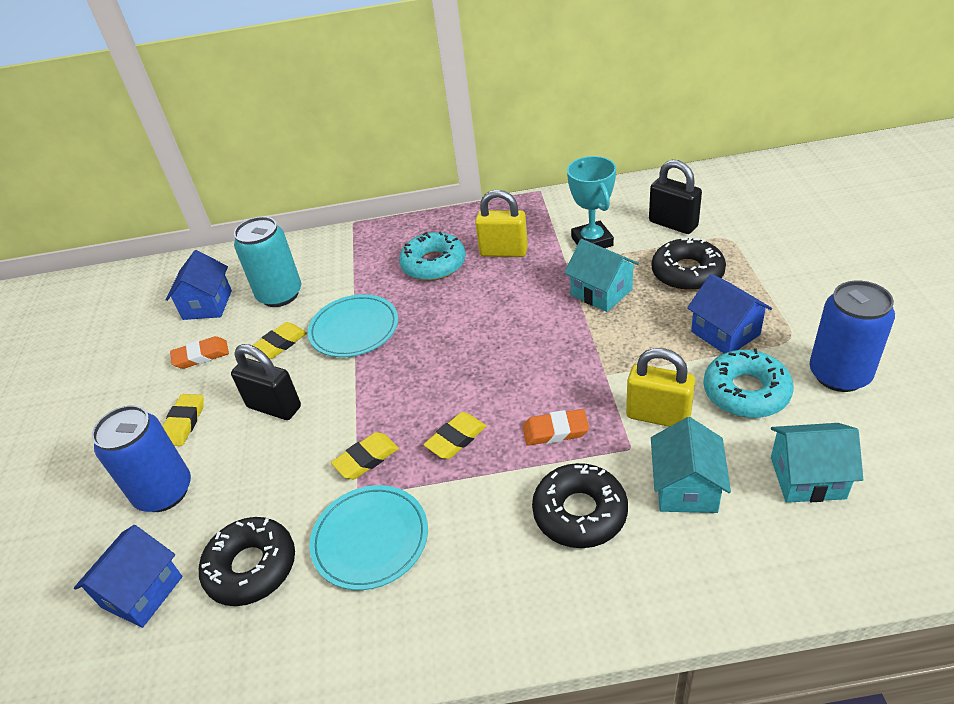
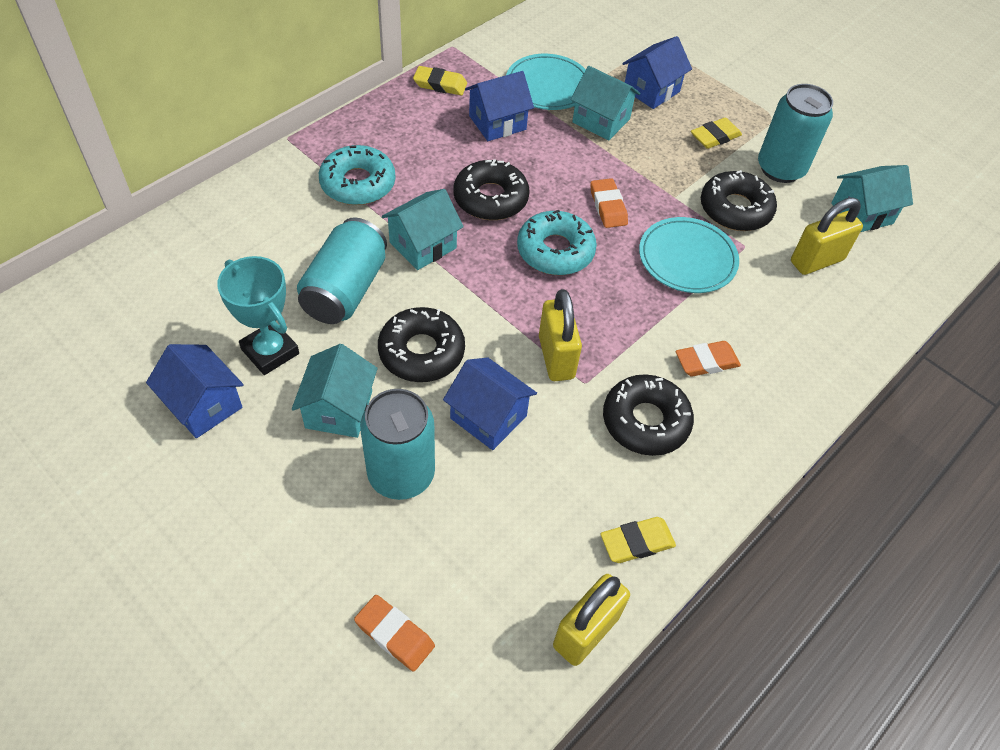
black donut: 3 -> 4
black padlock: 2 -> 0
blue can: 2 -> 0
blue house: 3 -> 4
orange eraser: 2 -> 3
turquoise can: 1 -> 3
turquoise house: 3 -> 4
yellow eraser: 4 -> 3
yellow padlock: 2 -> 3

